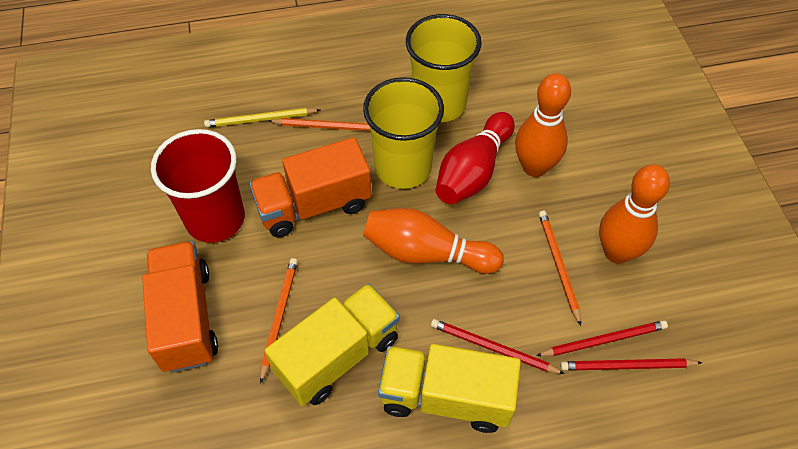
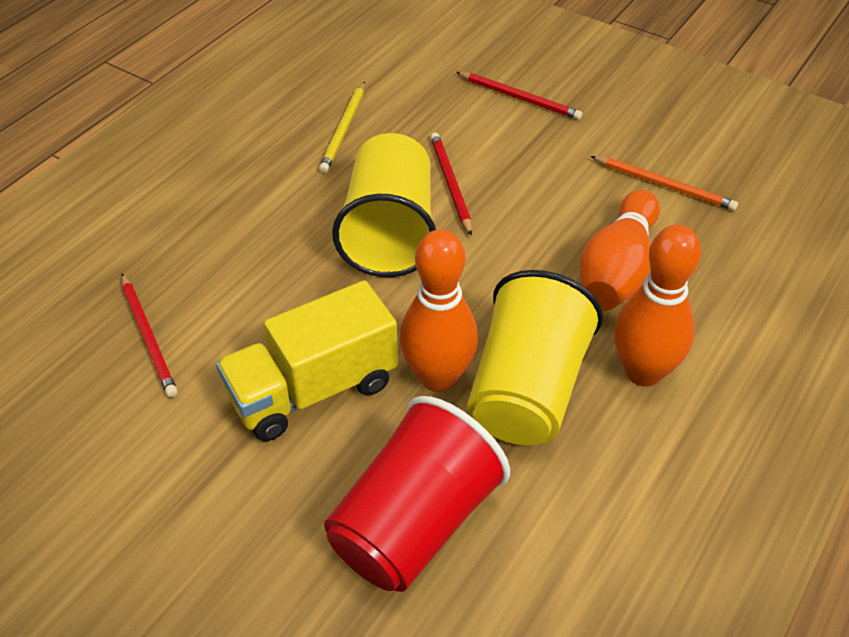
orange pencil: 3 -> 1
orange truck: 2 -> 0
red bowling pin: 1 -> 0
yellow truck: 2 -> 1

